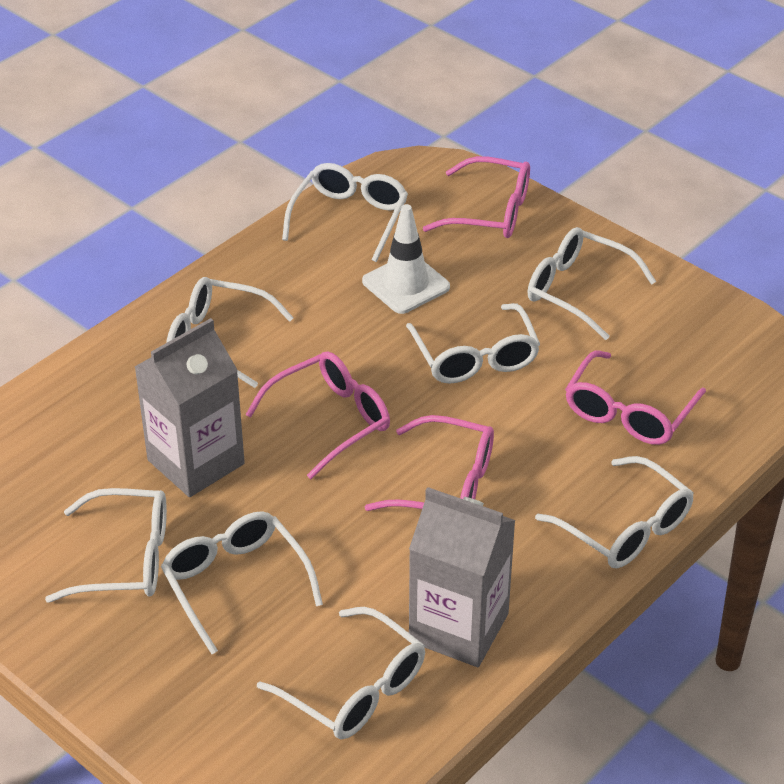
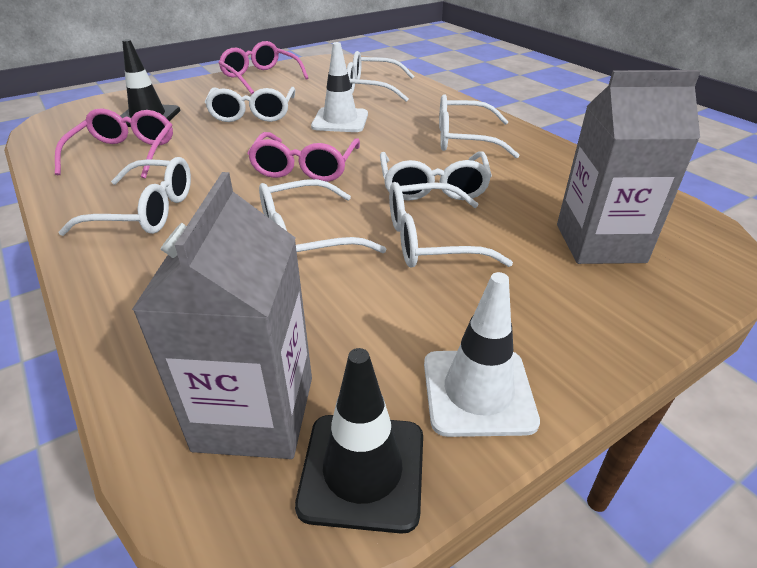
black traffic cone: 0 -> 2
pink glasses: 4 -> 3
white glasses: 8 -> 7
white traffic cone: 1 -> 2

